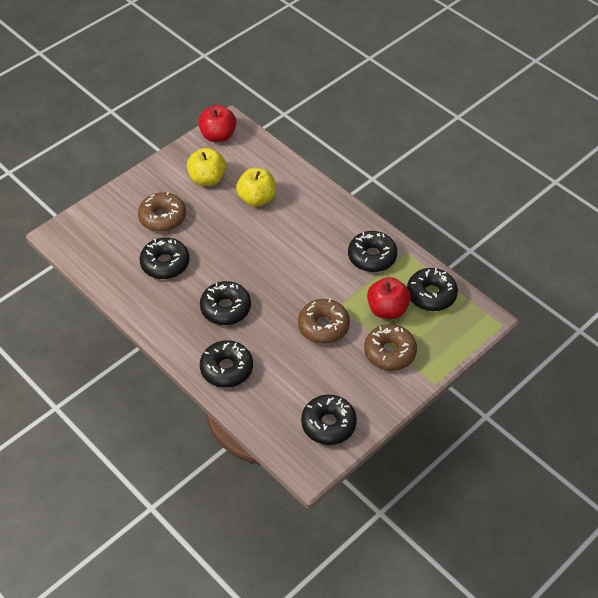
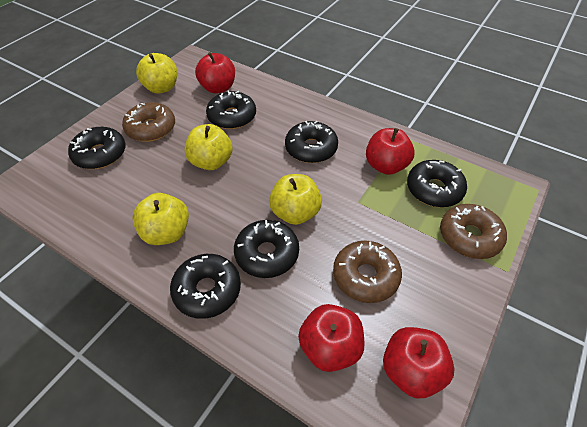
red apple: 2 -> 4
yellow apple: 2 -> 4

